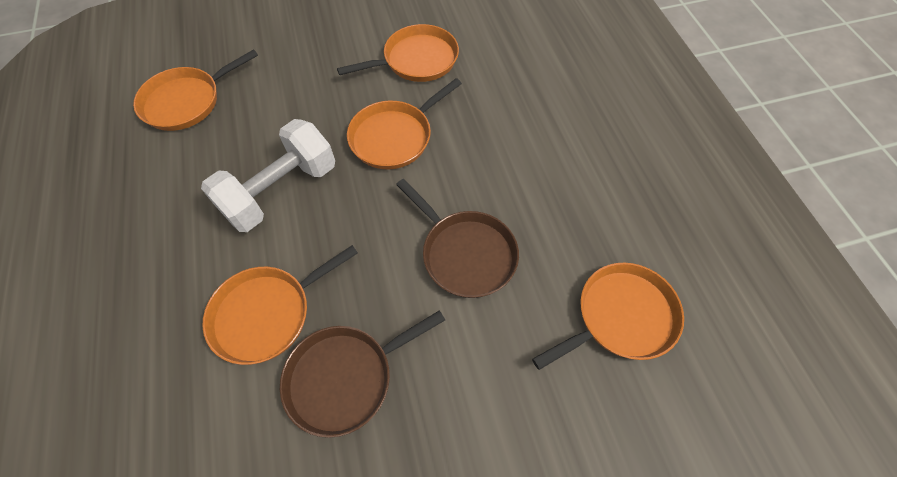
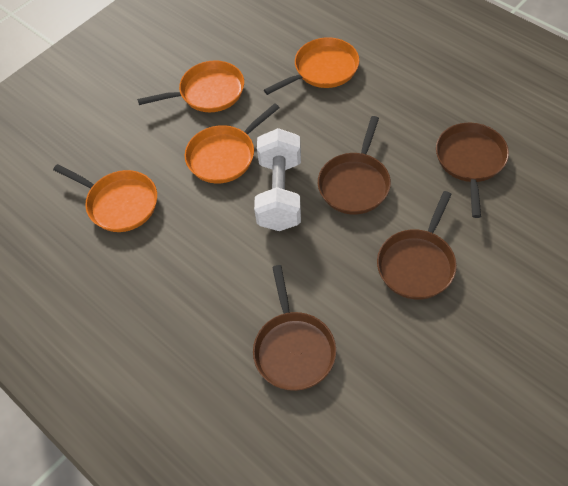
brown pan: 2 -> 4
orange pan: 5 -> 4

